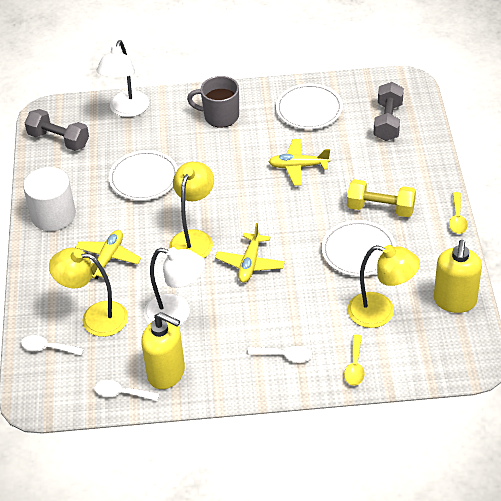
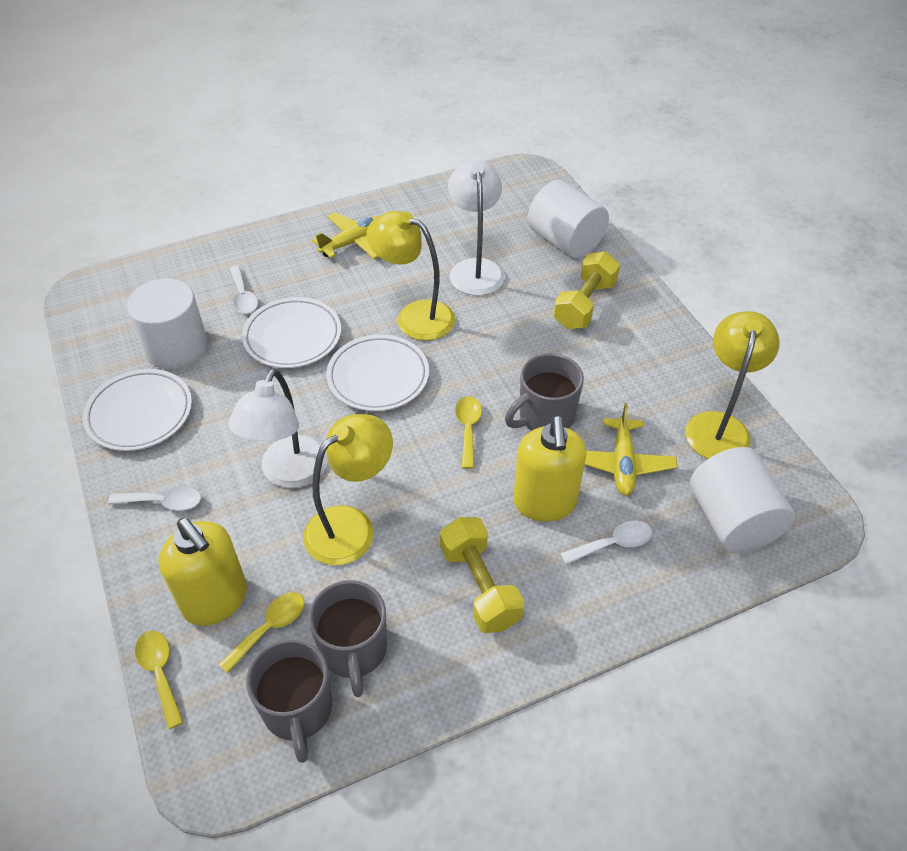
grey dumbbell: 2 -> 0
grey mug: 1 -> 3
white cylinder: 1 -> 3
yellow dumbbell: 1 -> 2
yellow plane: 3 -> 2
yellow spoon: 2 -> 3

